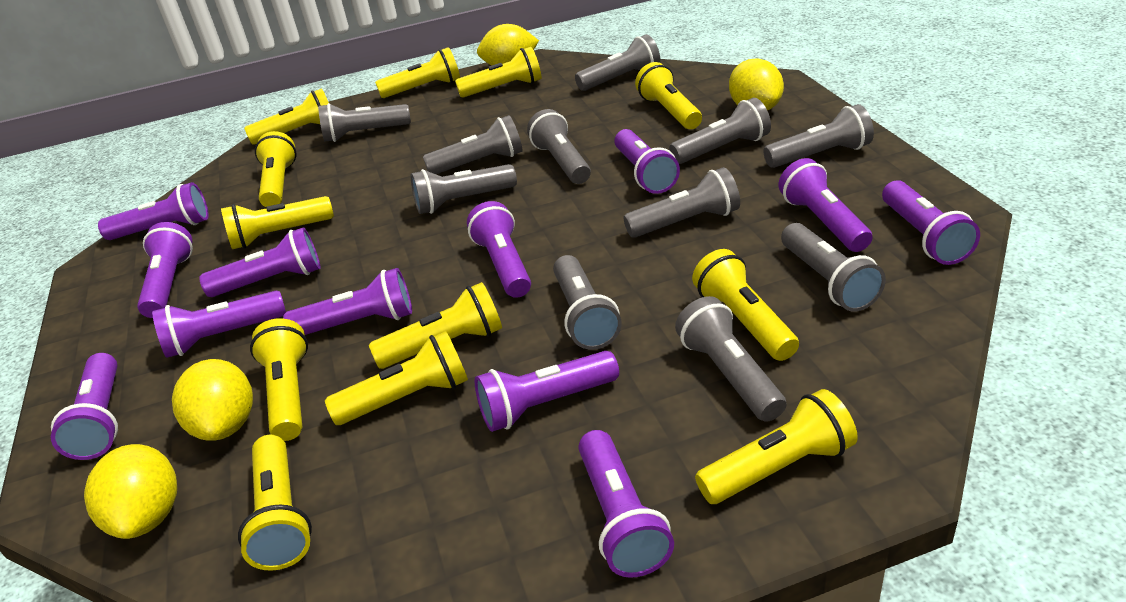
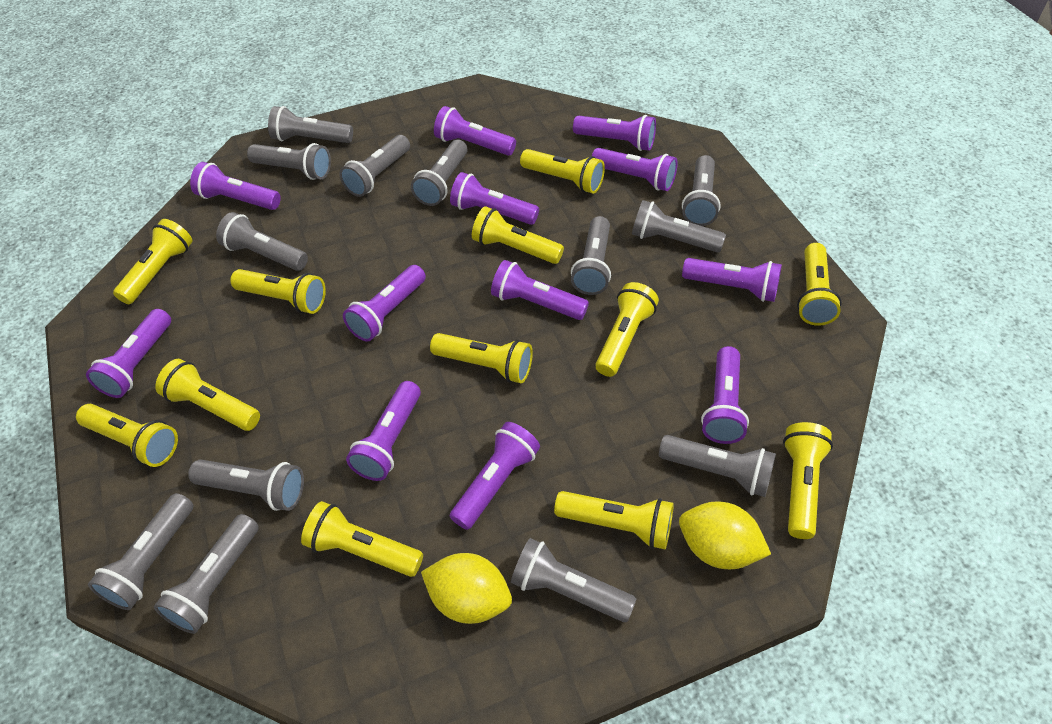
grey flashlight: 11 -> 13
yellow lemon: 4 -> 2

